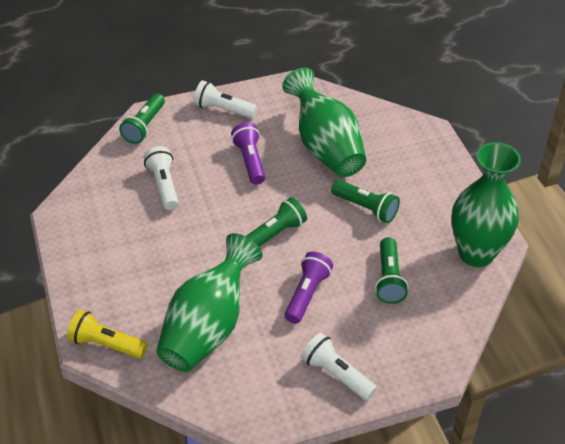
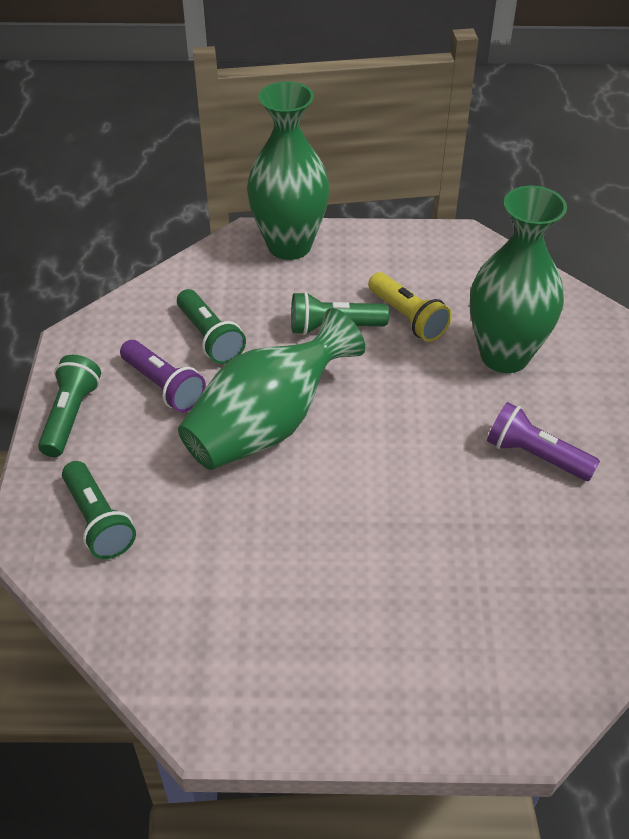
white flashlight: 3 -> 0

